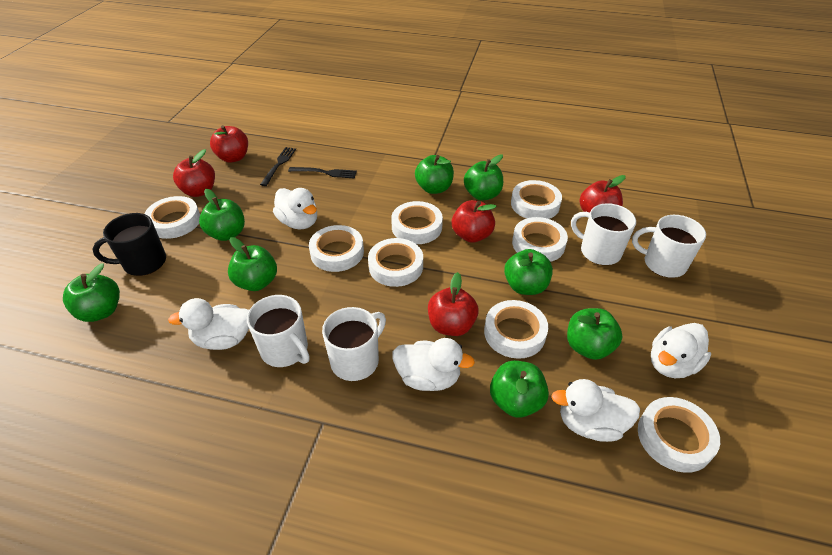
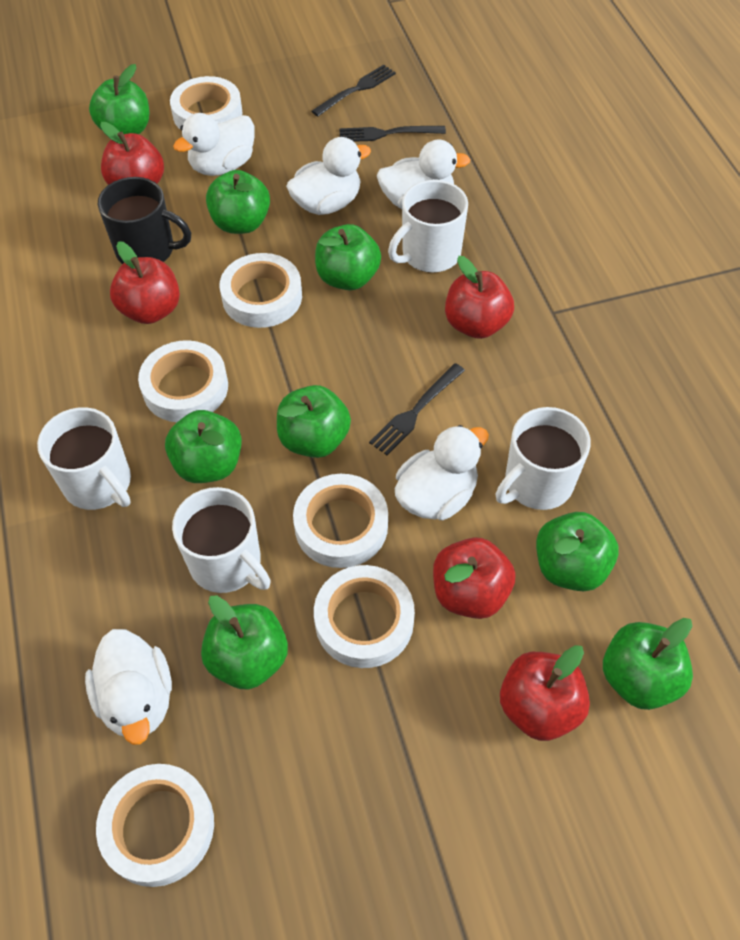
black fork: 2 -> 3
white tape: 8 -> 6

